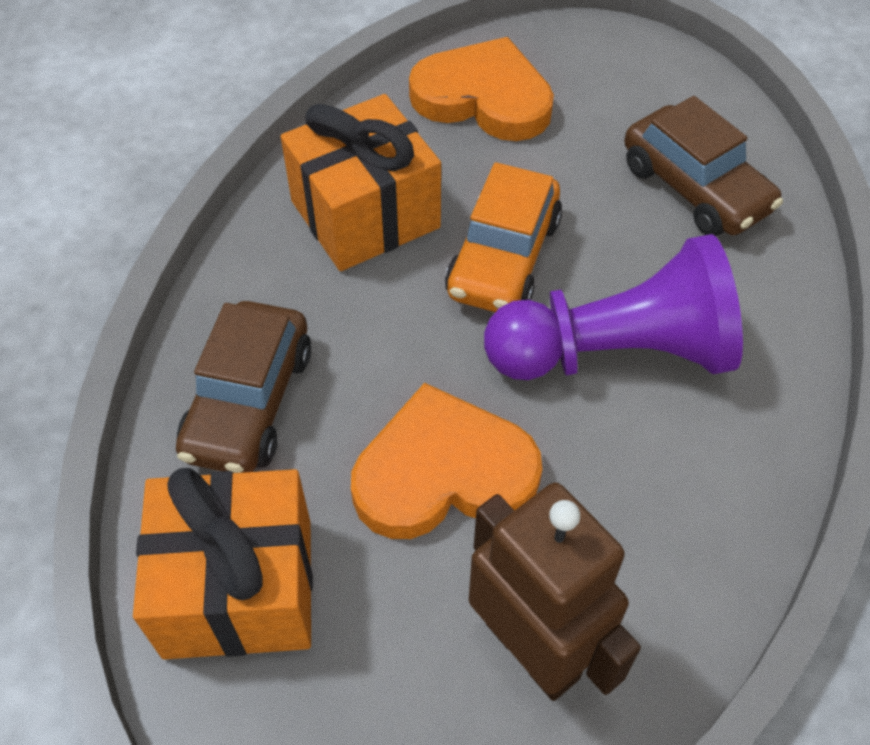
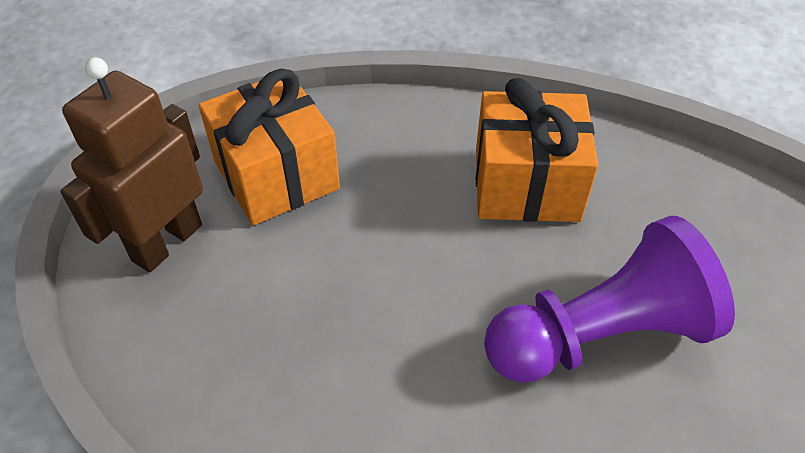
brown car: 2 -> 0
orange car: 1 -> 0
orange heart: 2 -> 0

